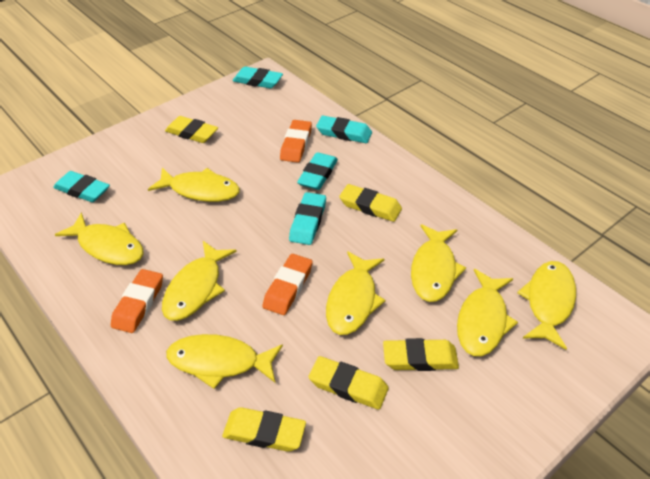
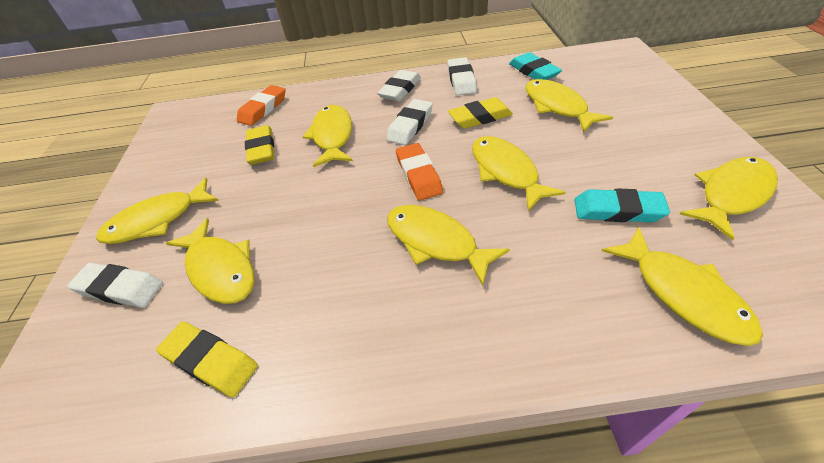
orange eraser: 3 -> 2
turquoise eraser: 5 -> 2
white eraser: 0 -> 4
yellow eraser: 5 -> 3

